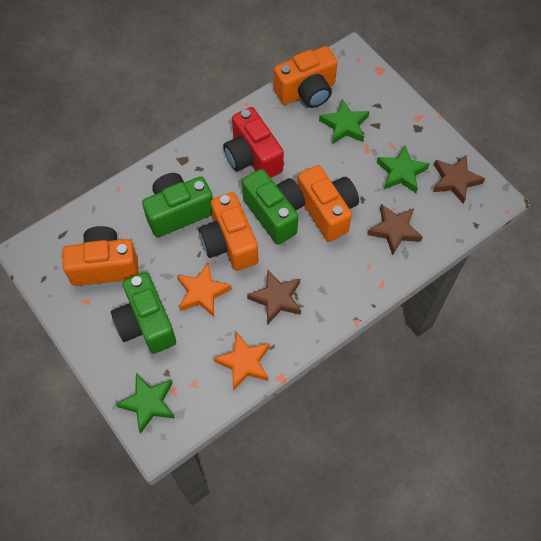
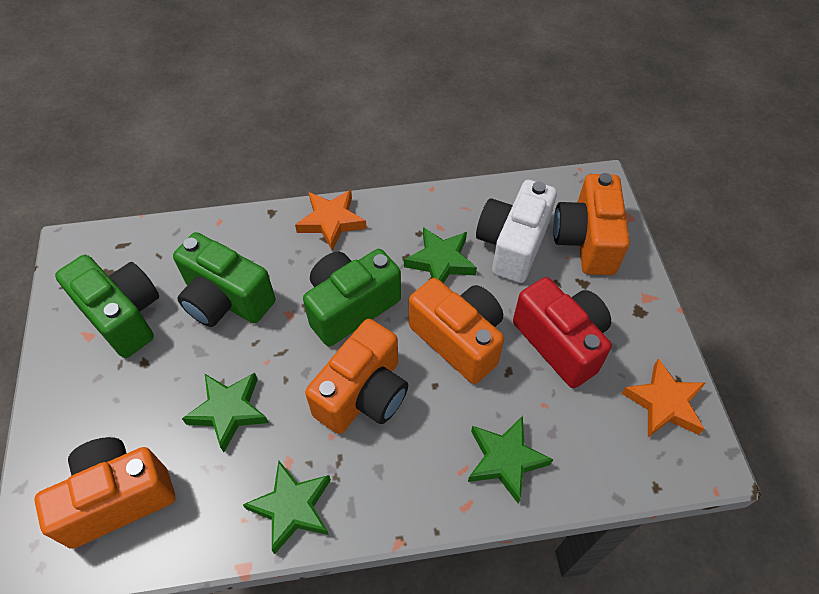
brown star: 3 -> 0
green star: 3 -> 4
white camera: 0 -> 1

